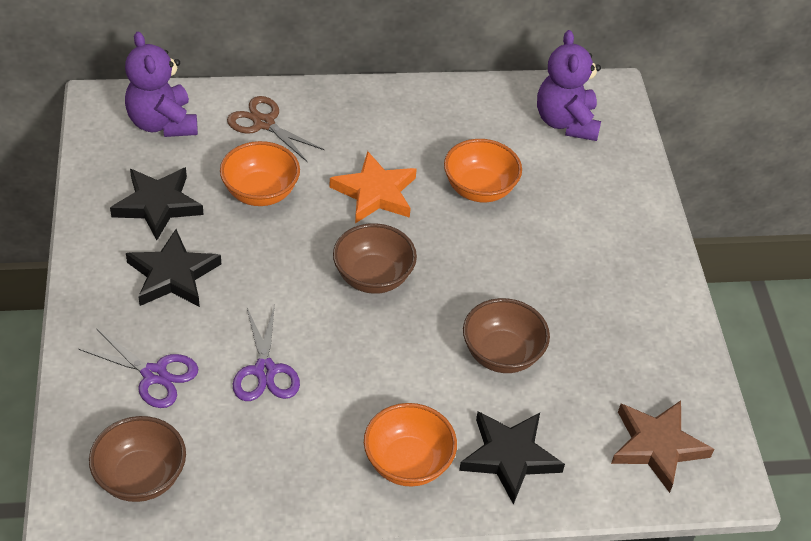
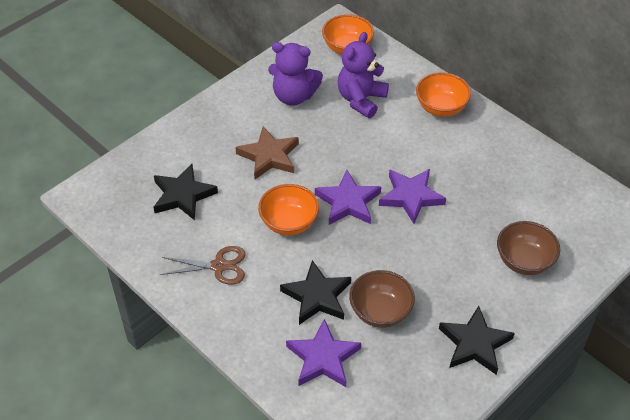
brown bowl: 3 -> 2
orange star: 1 -> 0
purple scissors: 2 -> 0
purple star: 0 -> 3

